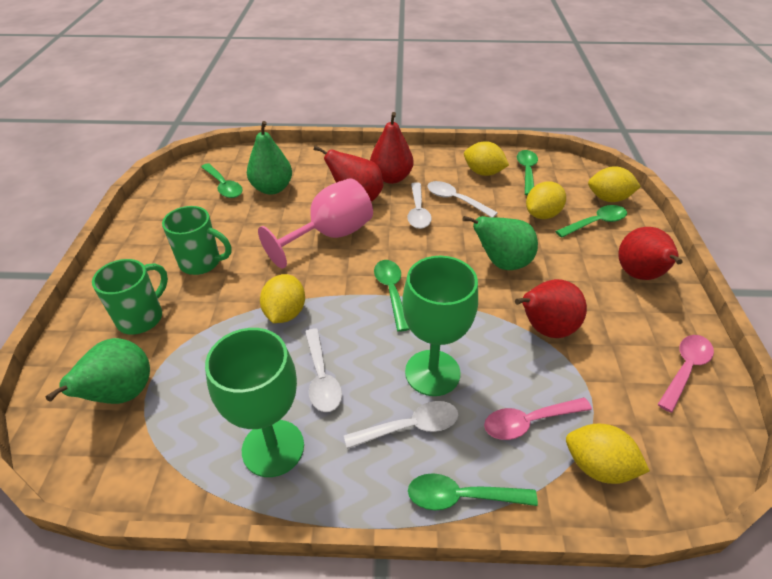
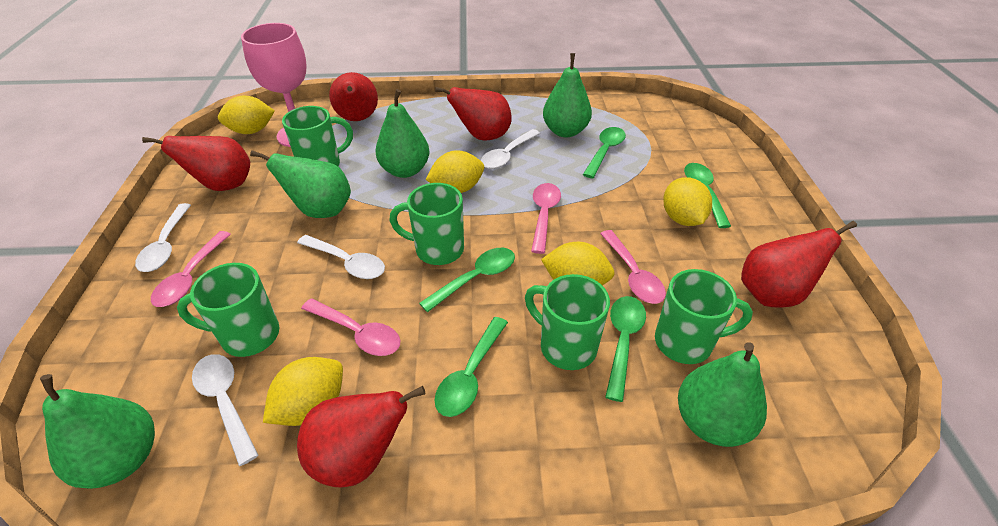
green goblet: 2 -> 0
green mug: 2 -> 5
green pear: 3 -> 5
pink spoon: 2 -> 4
red pear: 4 -> 5

